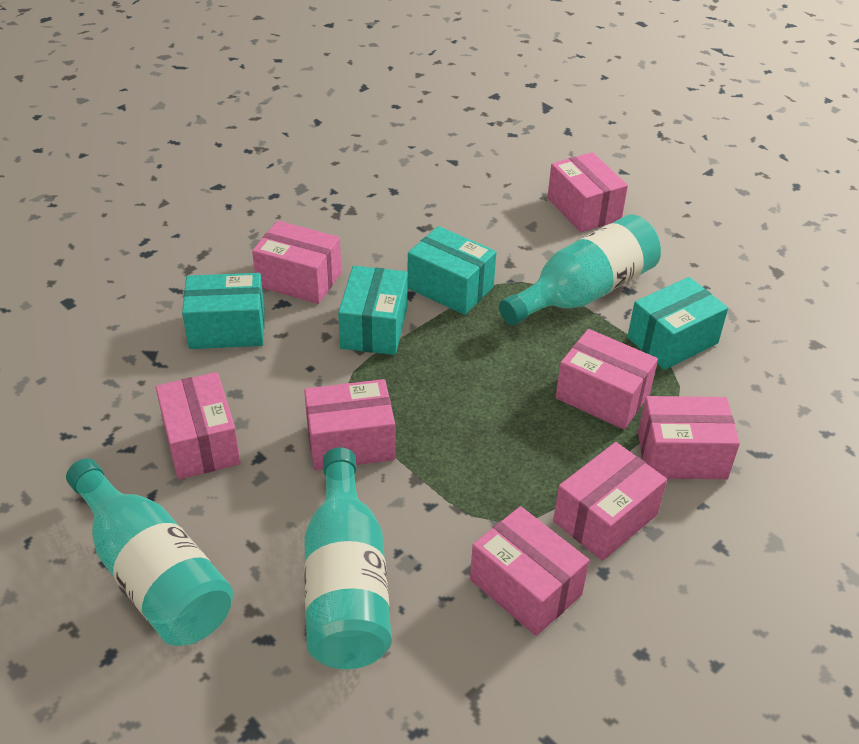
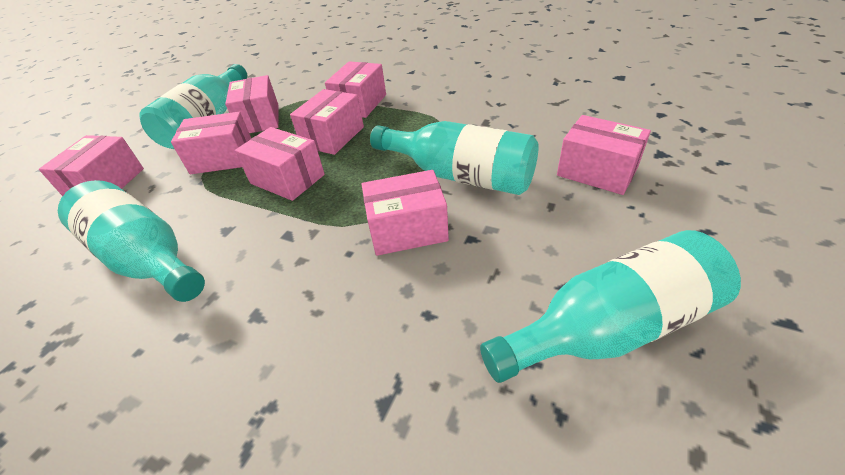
turquoise bottle: 3 -> 4
turquoise box: 4 -> 0

